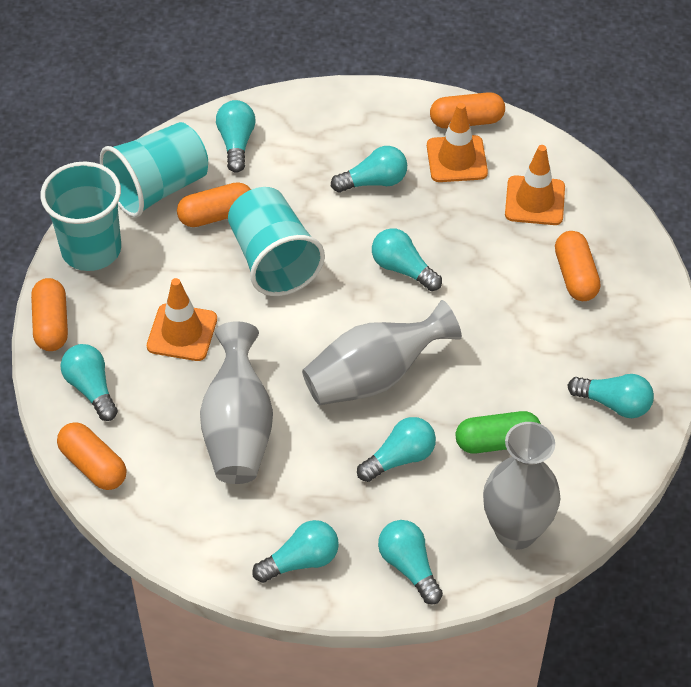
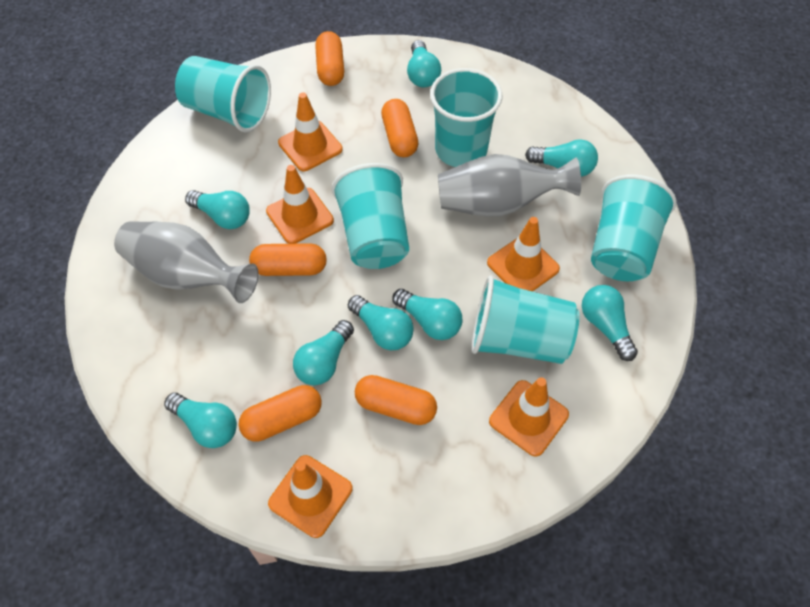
green capsule: 1 -> 0
grey vase: 3 -> 2
orange traffic cone: 3 -> 5
turquoise cup: 3 -> 5

